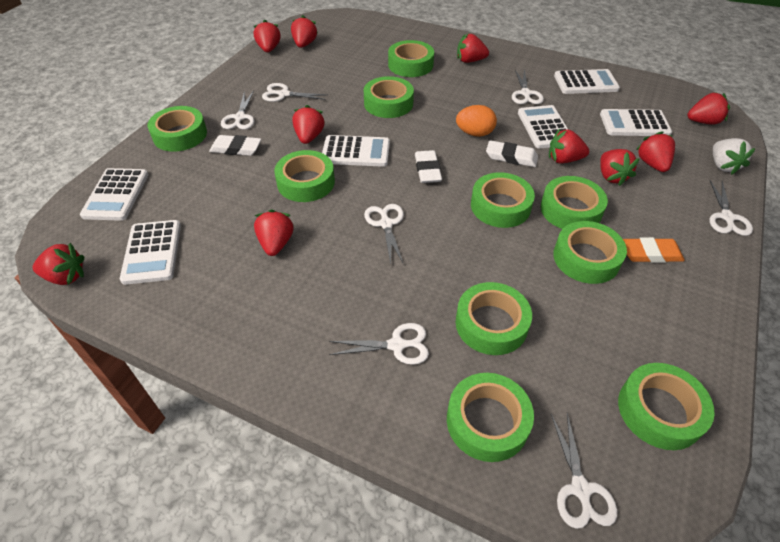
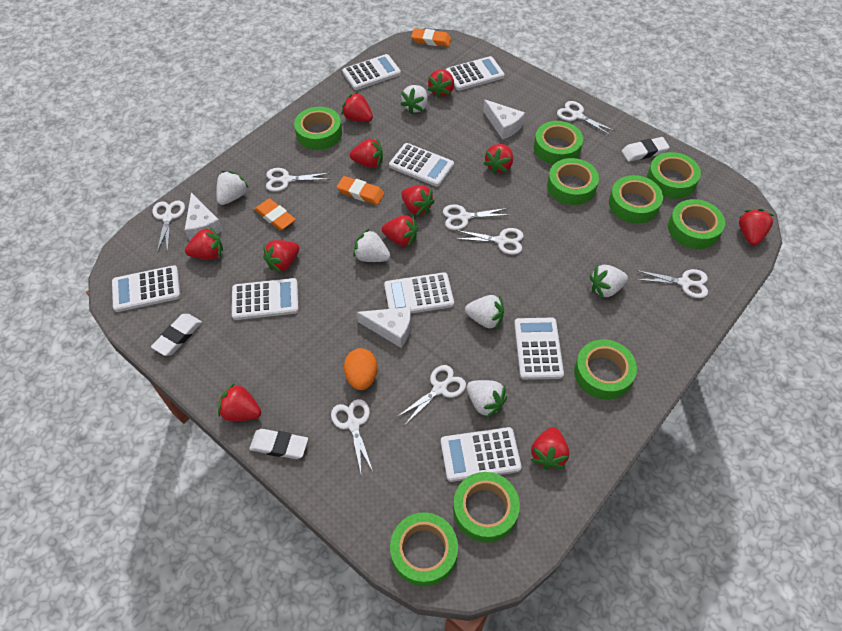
green tape: 10 -> 9
orange eraser: 1 -> 3
red strawberry: 10 -> 11
white calculator: 6 -> 8
white cheese: 0 -> 3
white scissors: 7 -> 8
white strawberry: 1 -> 6

